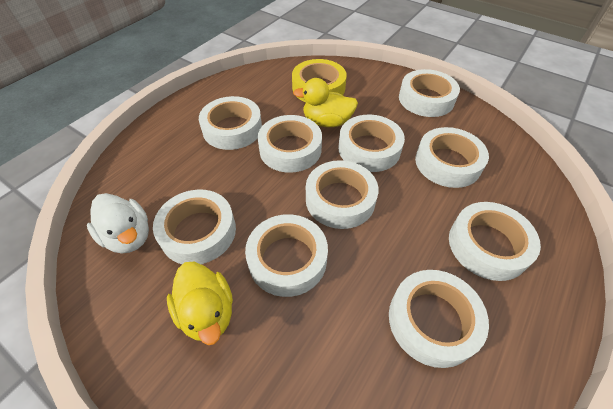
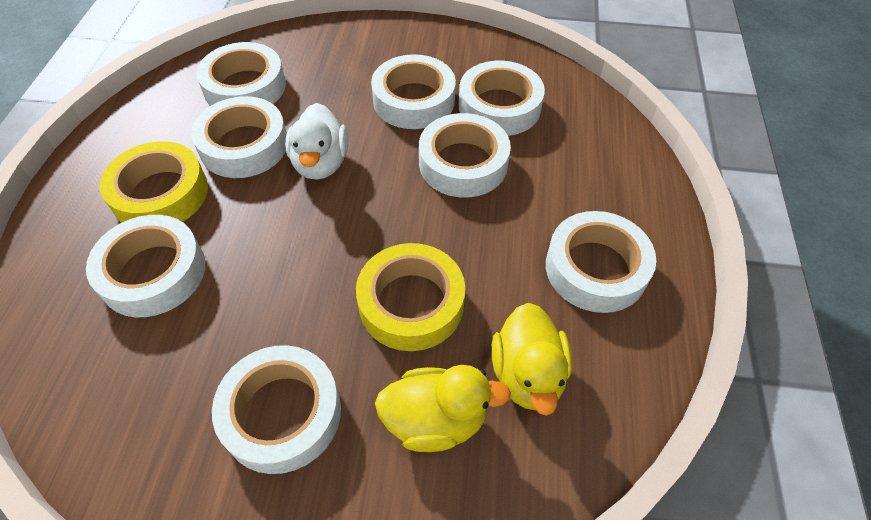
white tape: 10 -> 8
yellow tape: 1 -> 2

